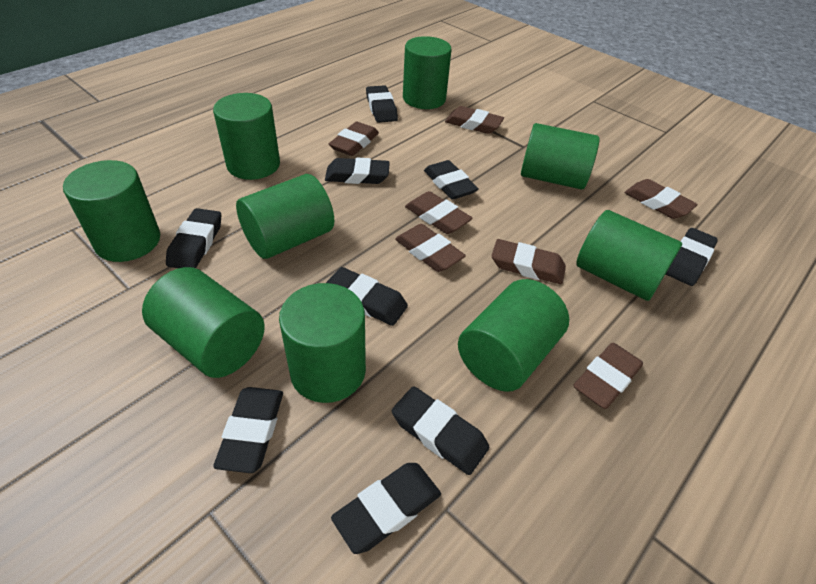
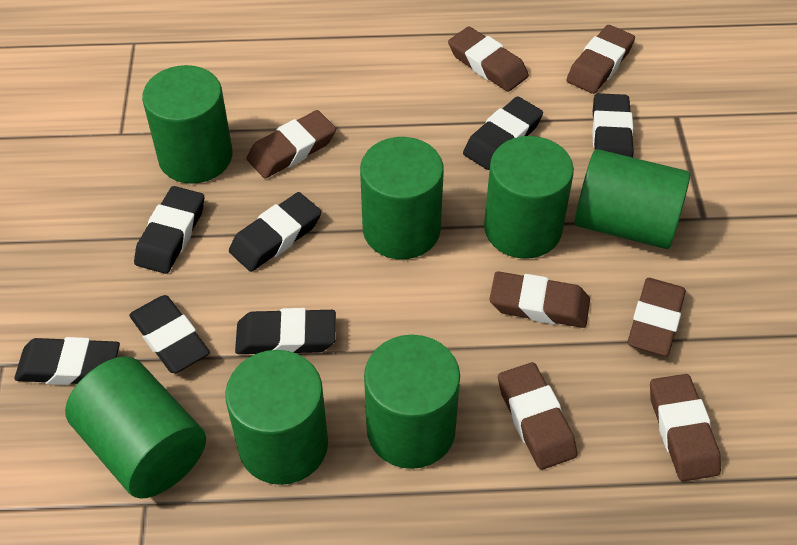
black eraser: 9 -> 7
green cylinder: 9 -> 7

